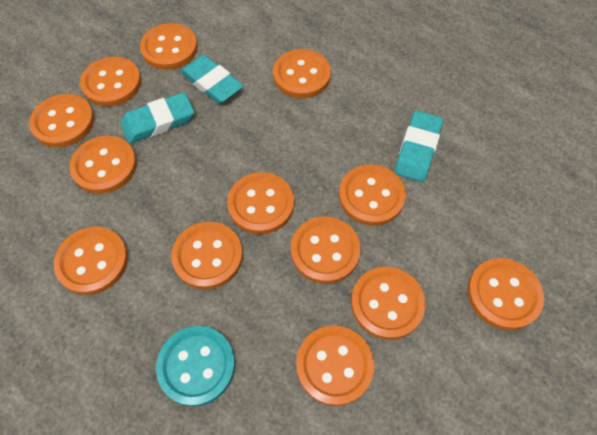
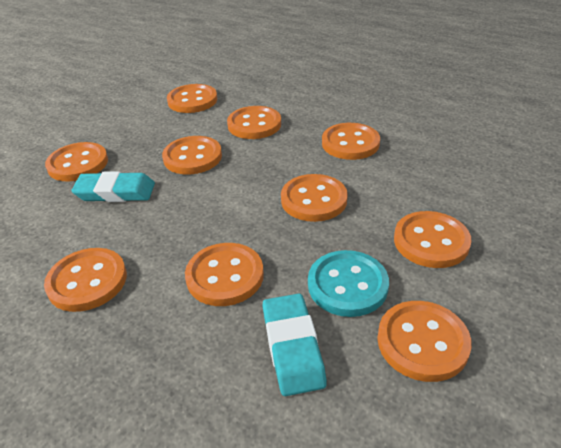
orange button: 13 -> 10
turquoise eraser: 3 -> 2

